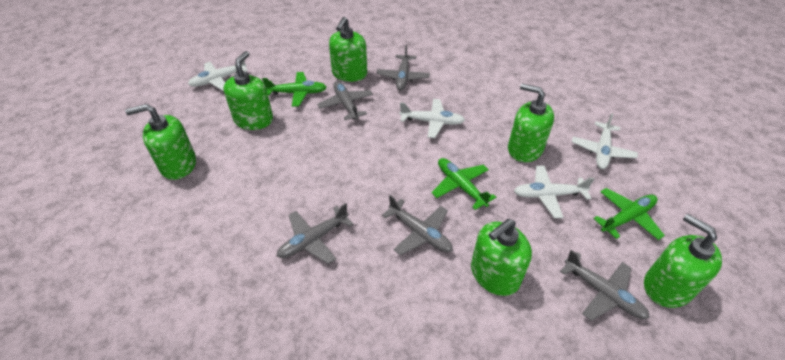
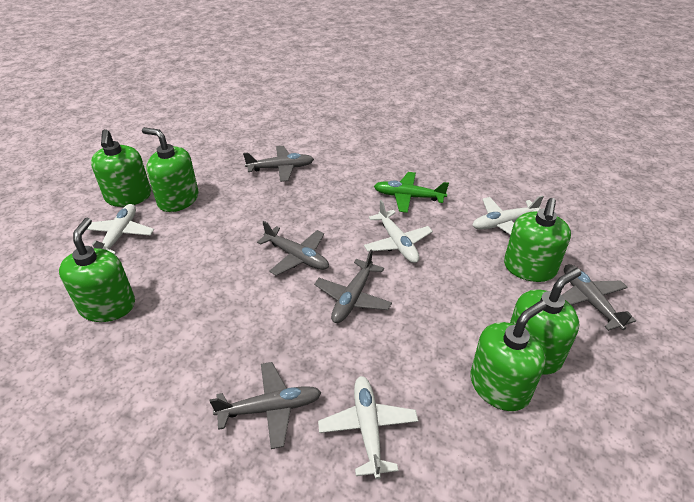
green plane: 3 -> 1

